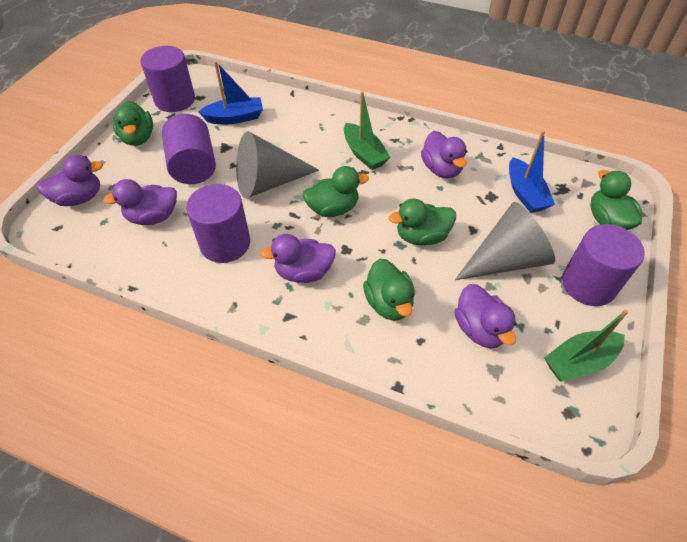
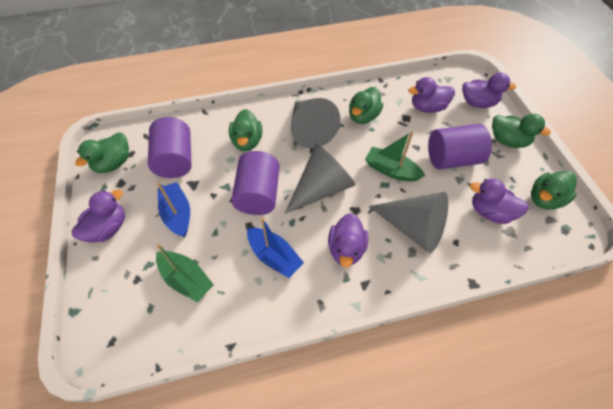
grey cone: 2 -> 3
purple cylinder: 4 -> 3

